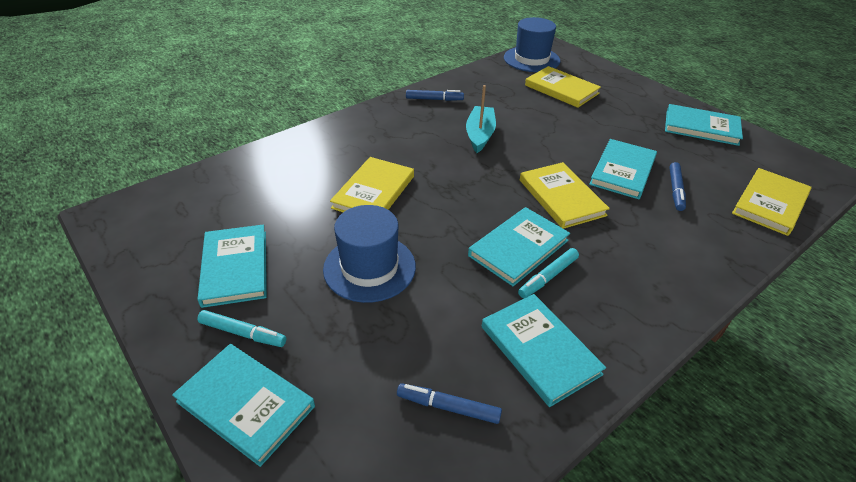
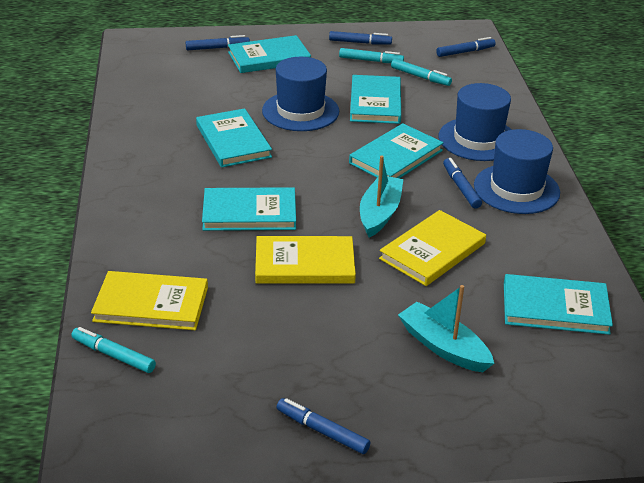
blue hat: 2 -> 3
blue marker: 3 -> 5
turquoise boat: 1 -> 2
turquoise marker: 2 -> 3
yellow book: 4 -> 3

